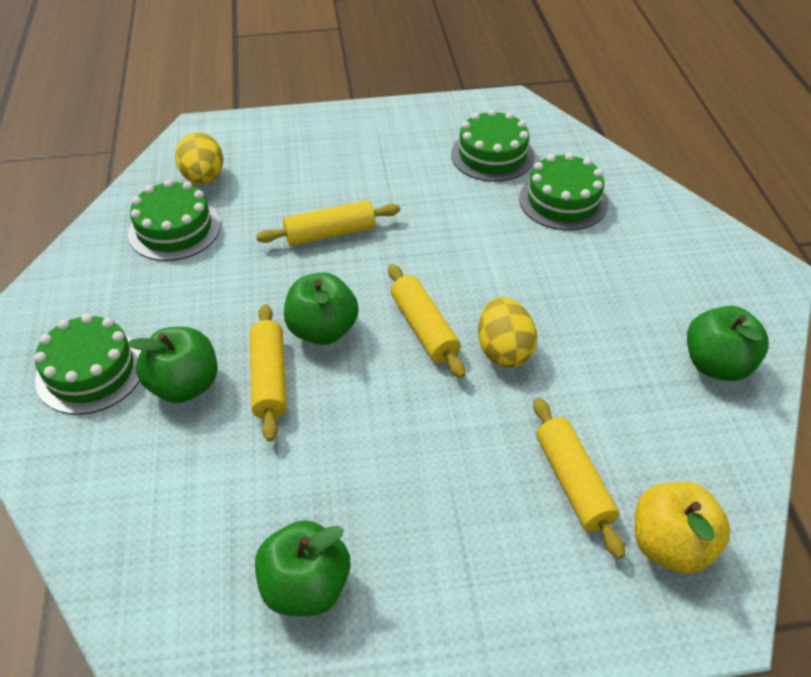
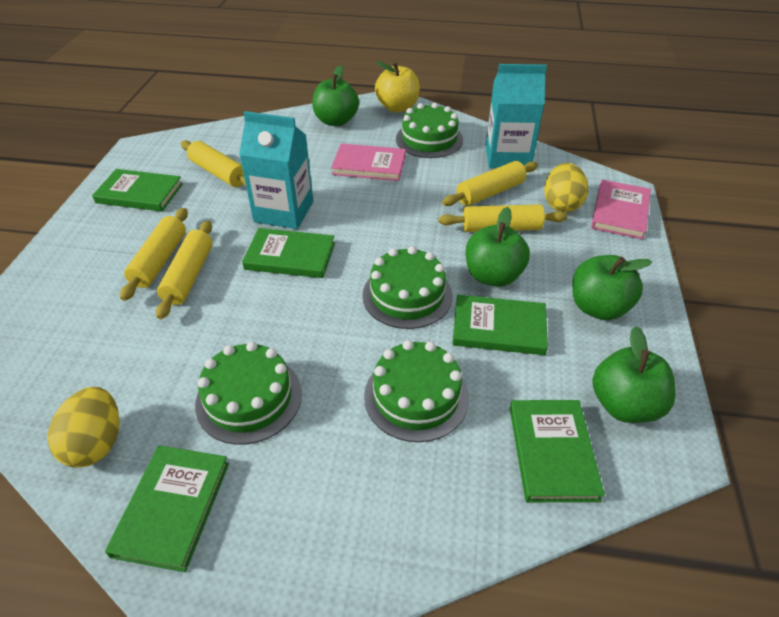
green book: 0 -> 5
pink book: 0 -> 2
turquoise carton: 0 -> 2
yellow rolling pin: 4 -> 5

